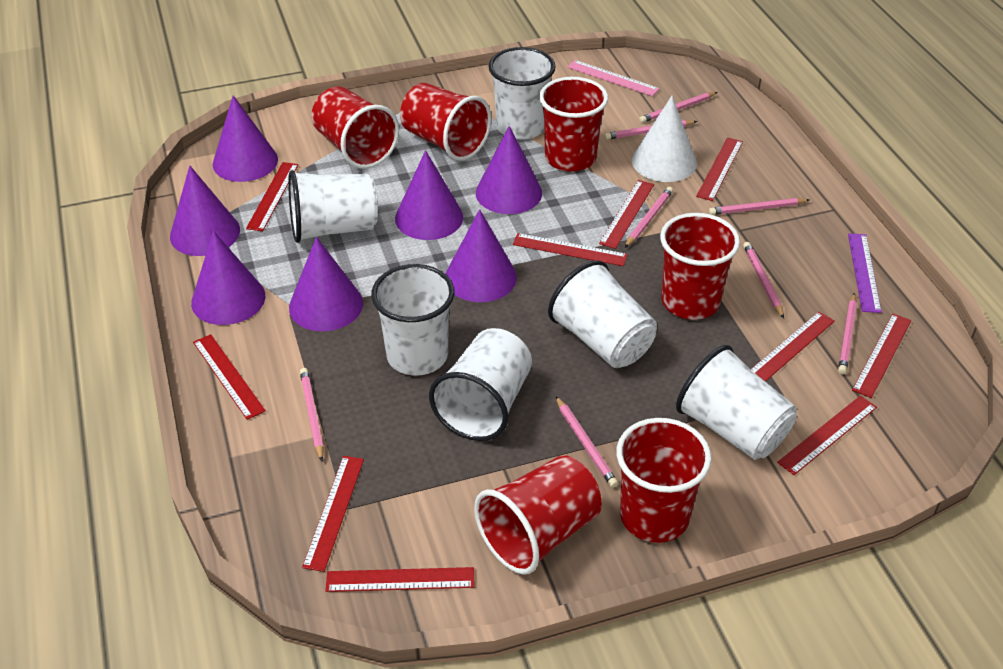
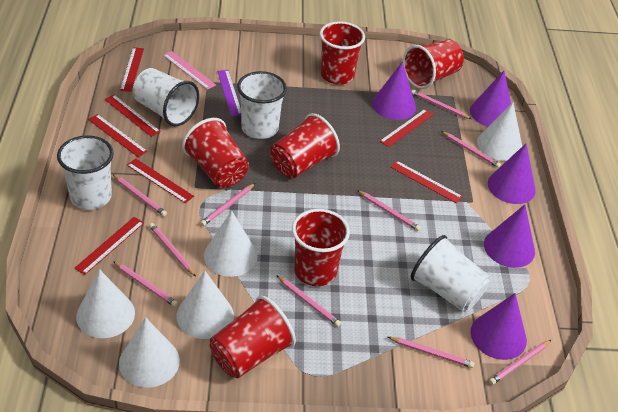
pink pencil: 8 -> 10
purple cone: 7 -> 5
red ruler: 10 -> 7
white cone: 1 -> 5
white cup: 6 -> 4

